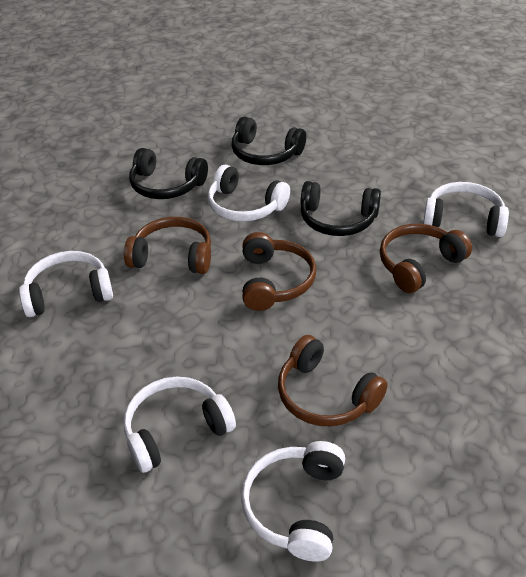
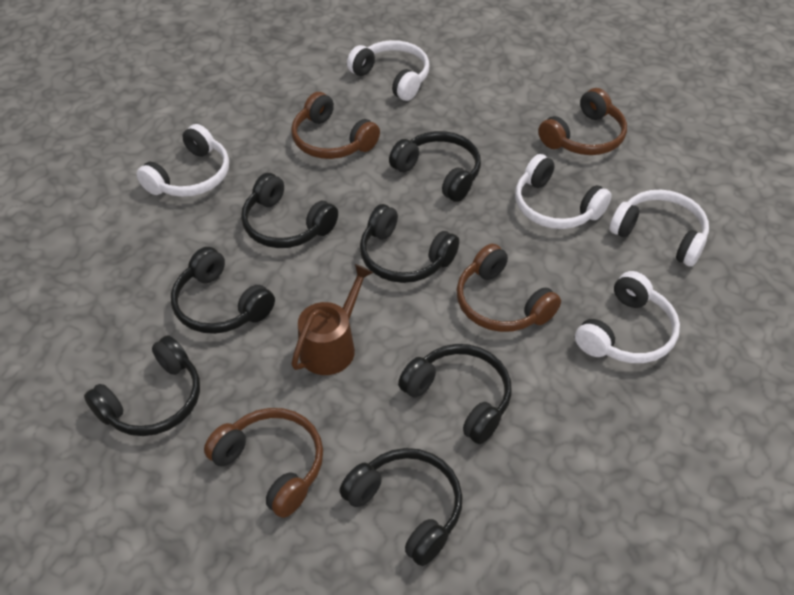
black headphones: 3 -> 7
brown watering can: 0 -> 1

